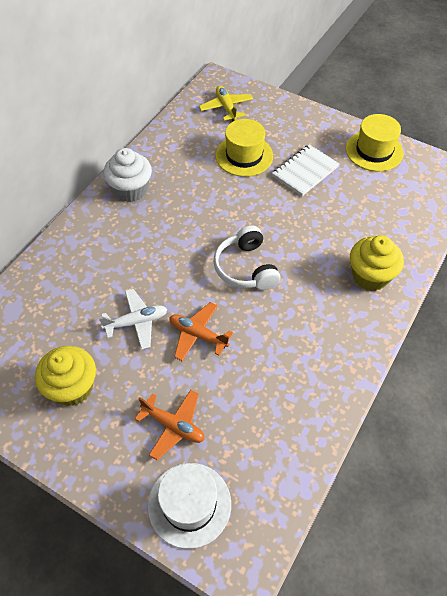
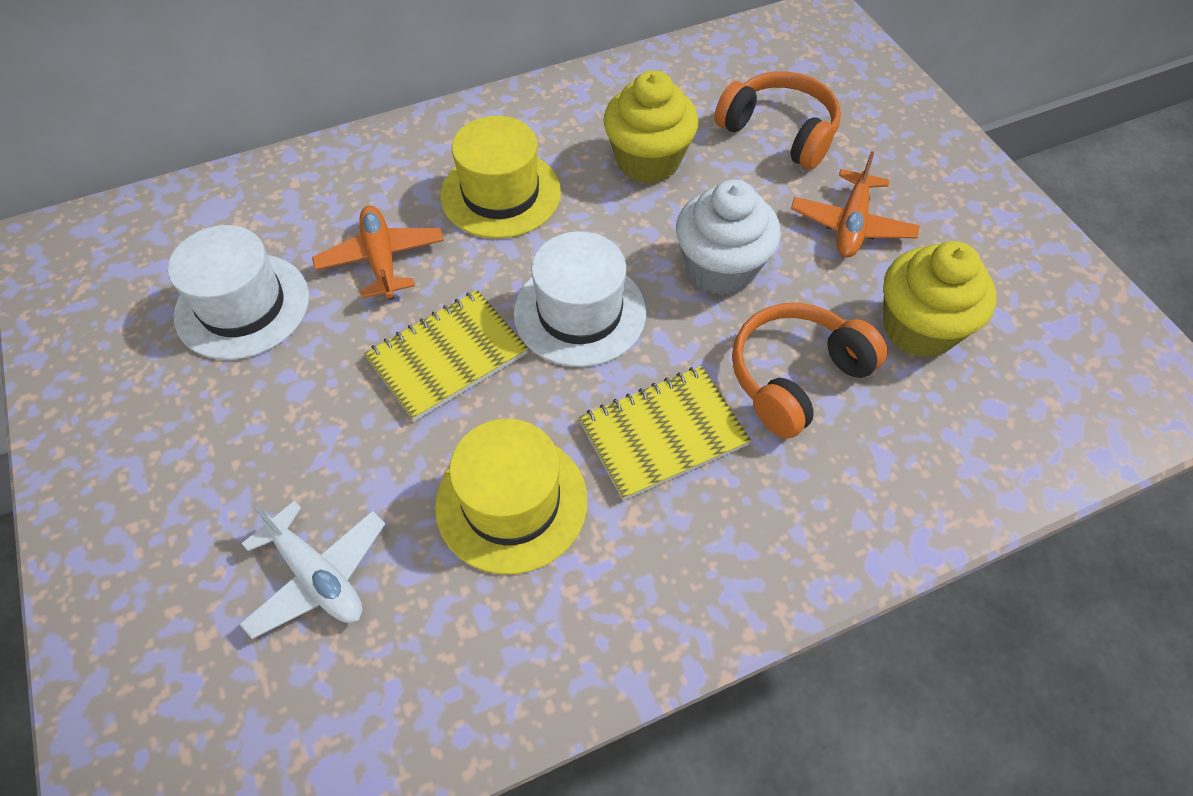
orange headphones: 0 -> 2
white hat: 1 -> 2
white headphones: 1 -> 0
white notebook: 1 -> 0
yellow notebook: 0 -> 2
yellow plane: 1 -> 0

